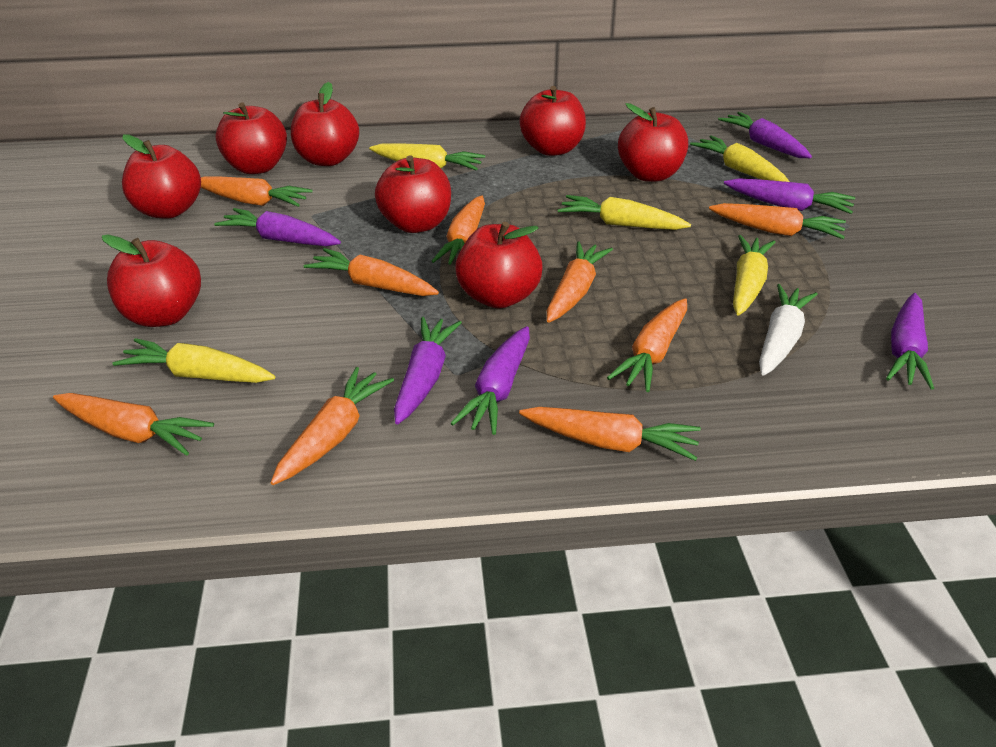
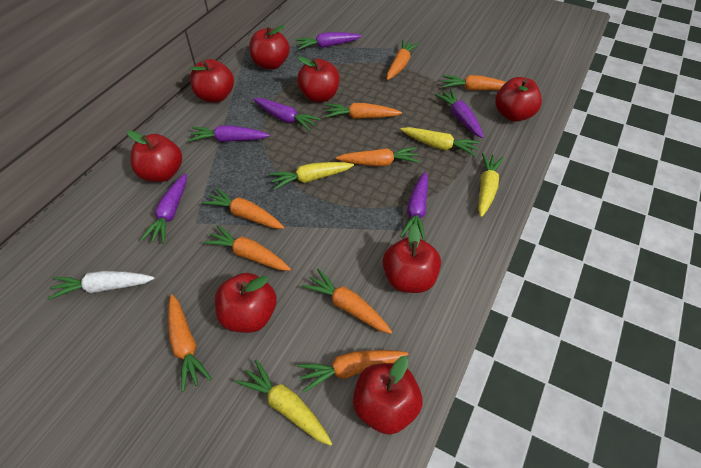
yellow carrot: 5 -> 4

